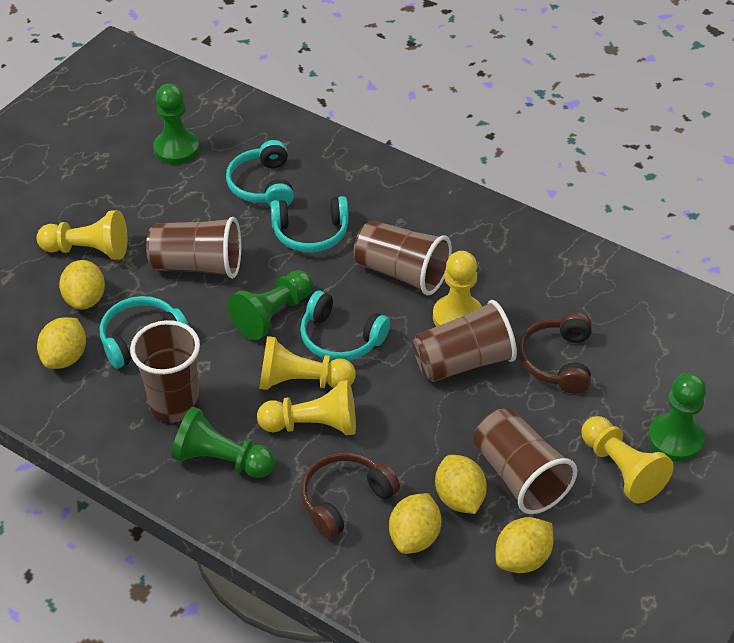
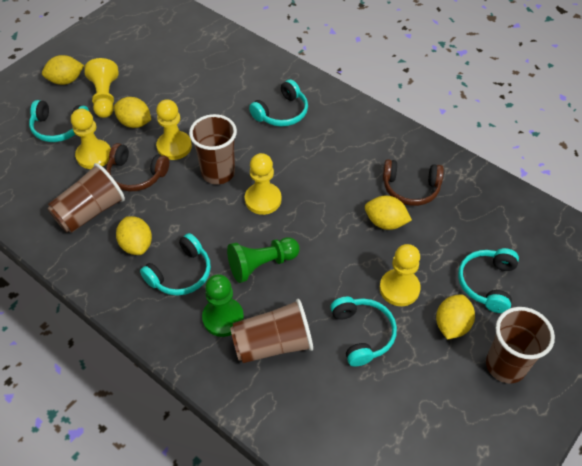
brown cup: 5 -> 4
green pawn: 4 -> 2
turquoise headphones: 4 -> 5

